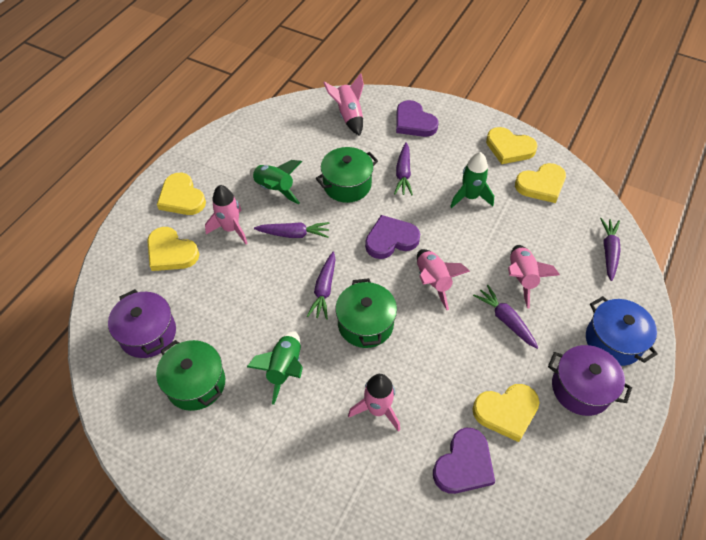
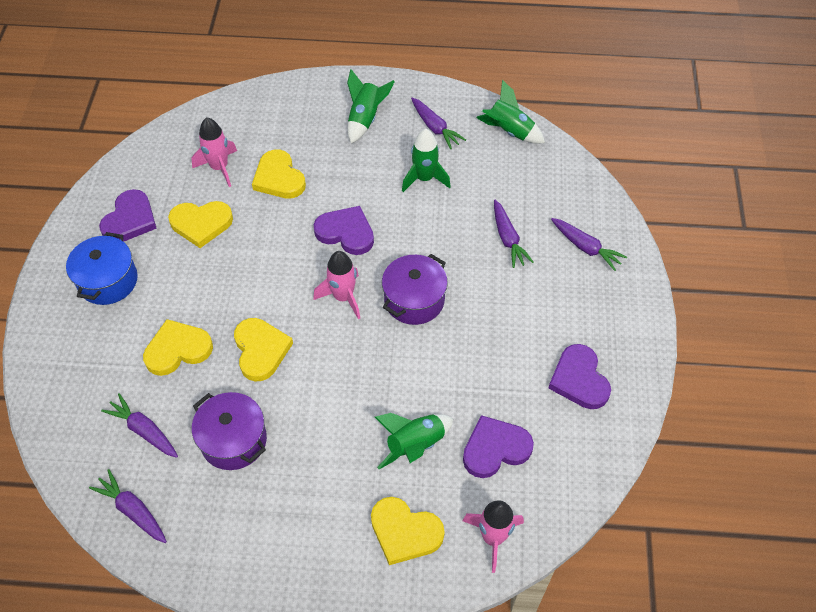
green pot: 3 -> 0
green rocket: 3 -> 4
pink rocket: 5 -> 3
purple heart: 3 -> 4

